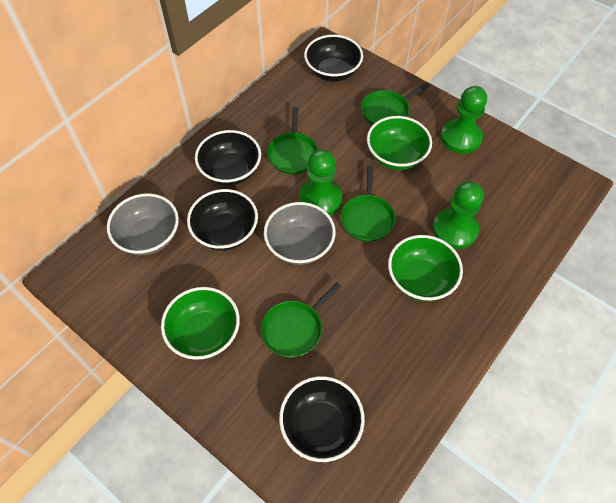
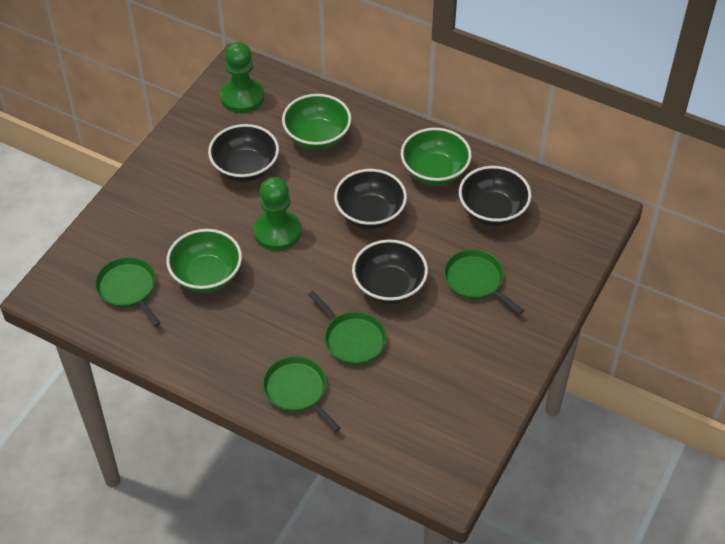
green pawn: 3 -> 2
grey bowl: 2 -> 0

